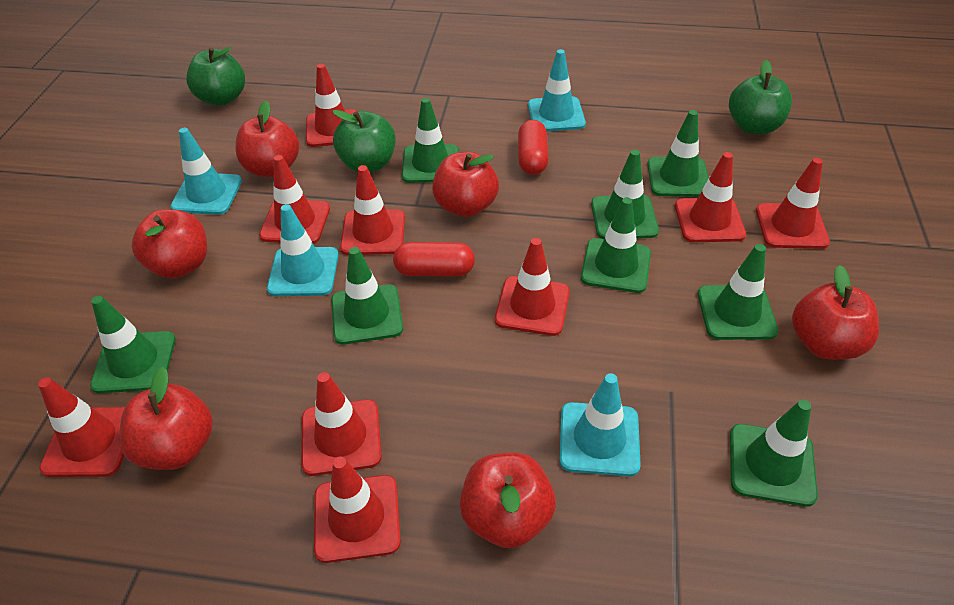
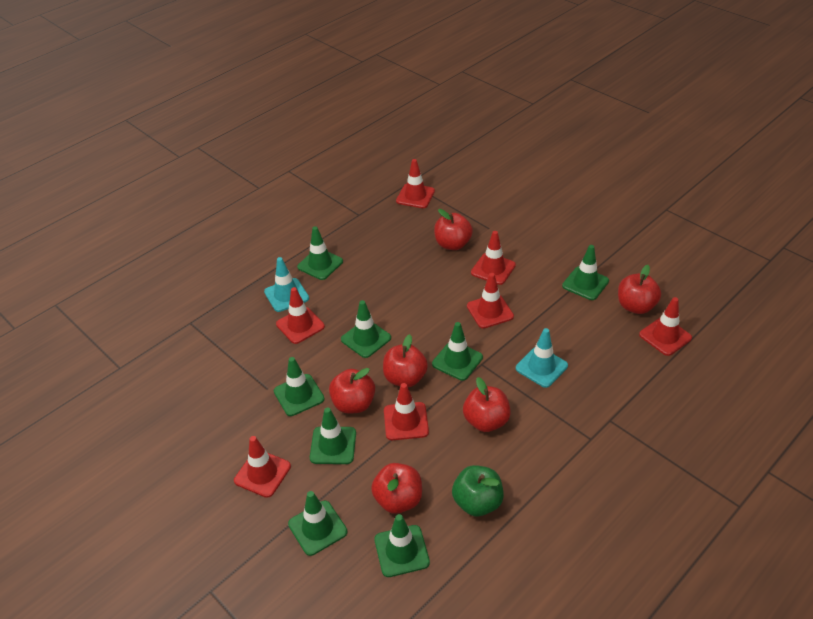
green apple: 3 -> 1
red capsule: 2 -> 0
red traffic cone: 9 -> 7
turquoise traffic cone: 4 -> 2

